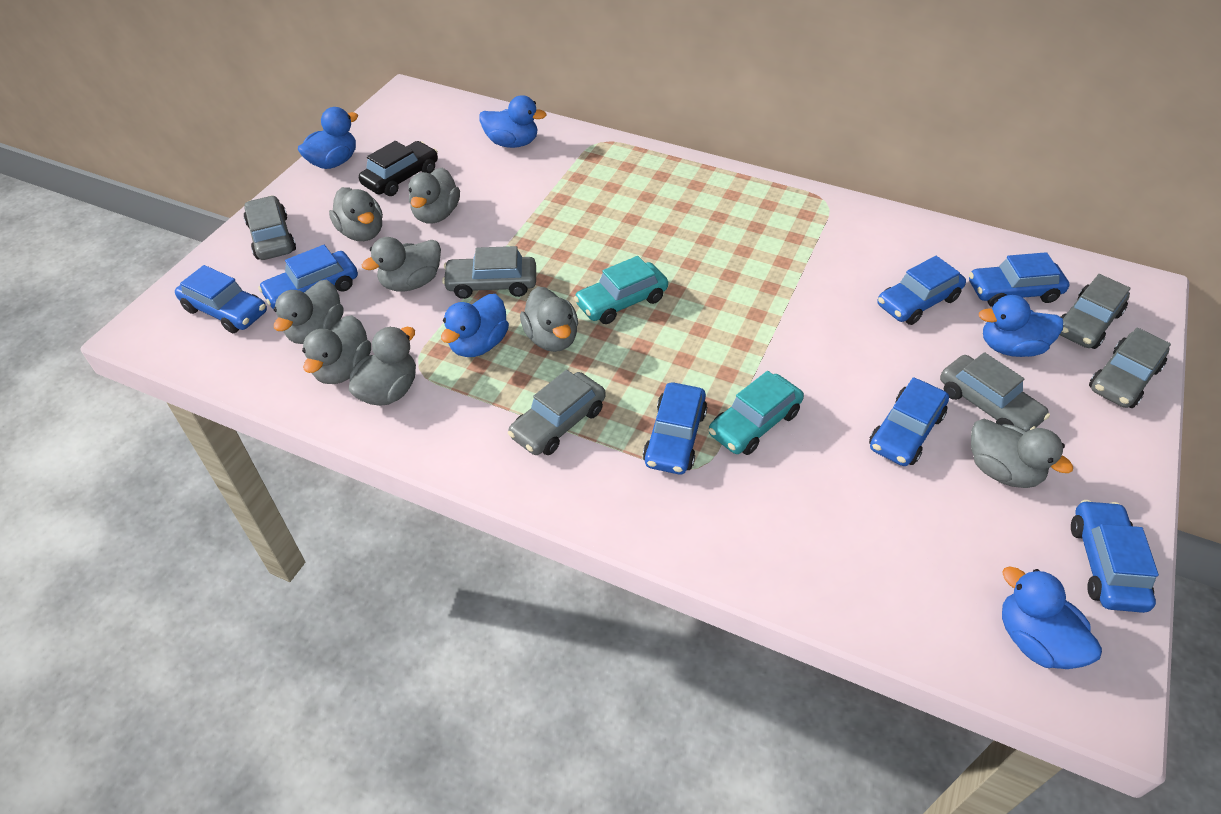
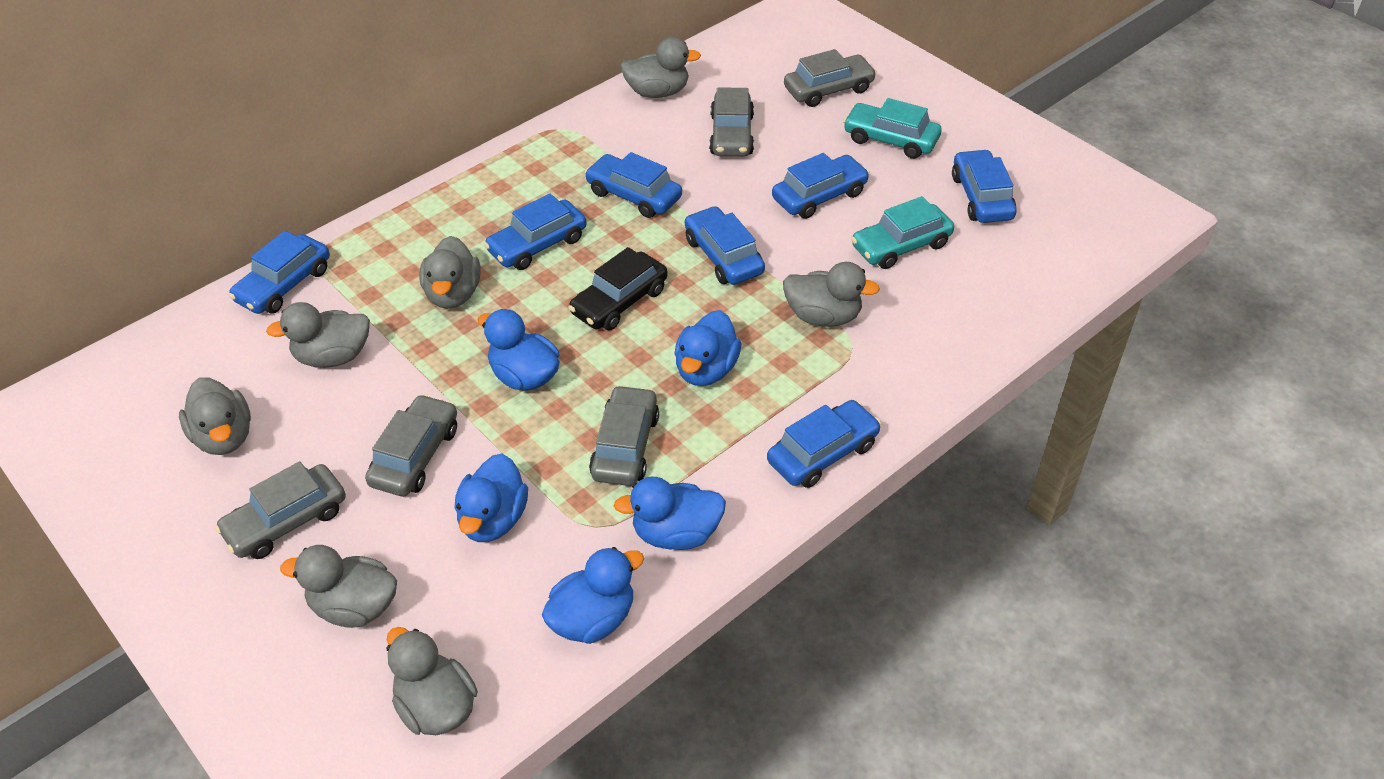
grey car: 6 -> 5
grey duck: 8 -> 7

